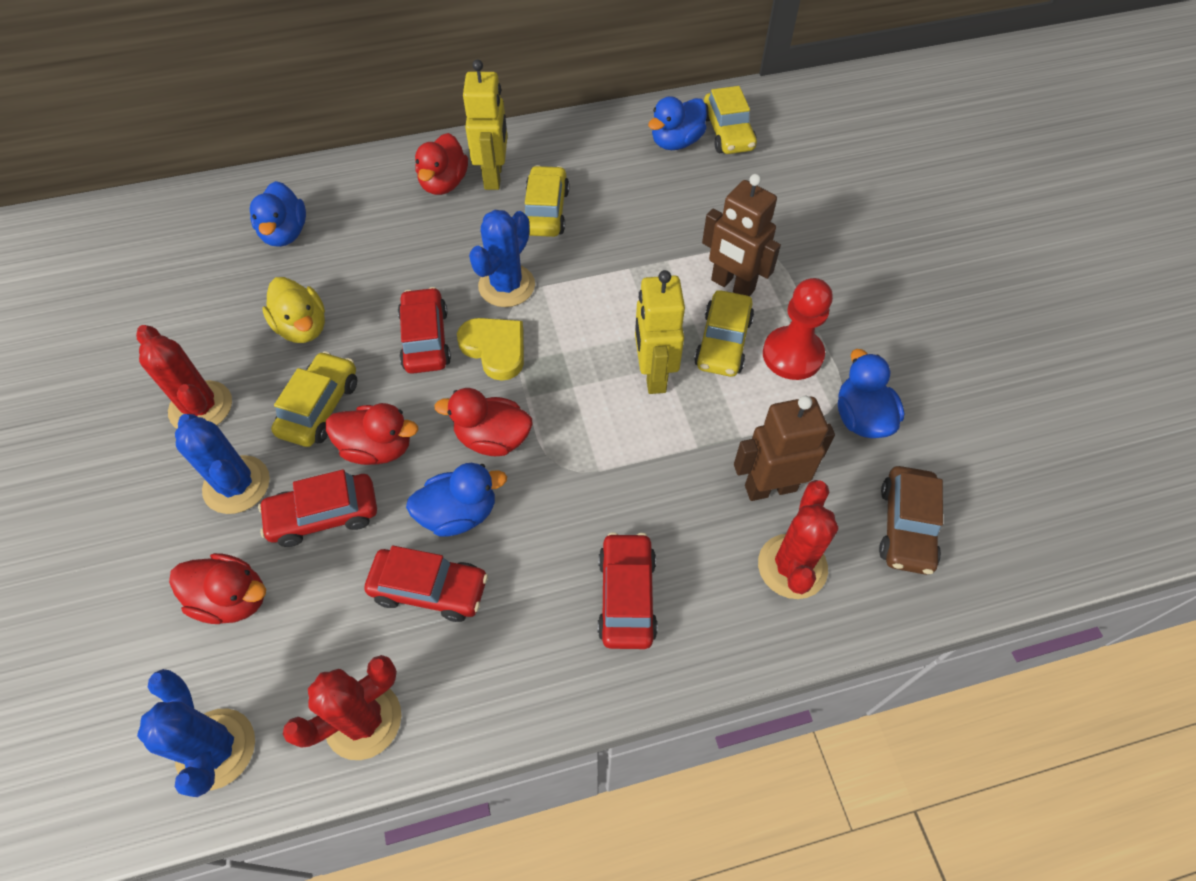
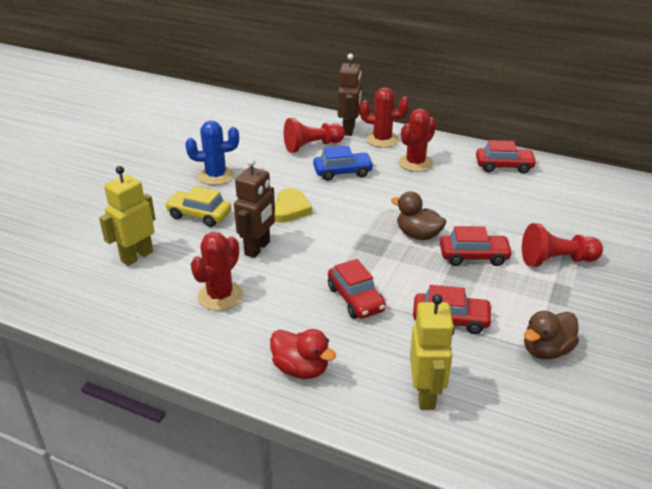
blue cactus: 3 -> 1
blue car: 0 -> 1
blue duck: 4 -> 0
brown car: 1 -> 0
brown duck: 0 -> 2
red duck: 4 -> 1
red pawn: 1 -> 2
yellow car: 4 -> 1
yellow duck: 1 -> 0

